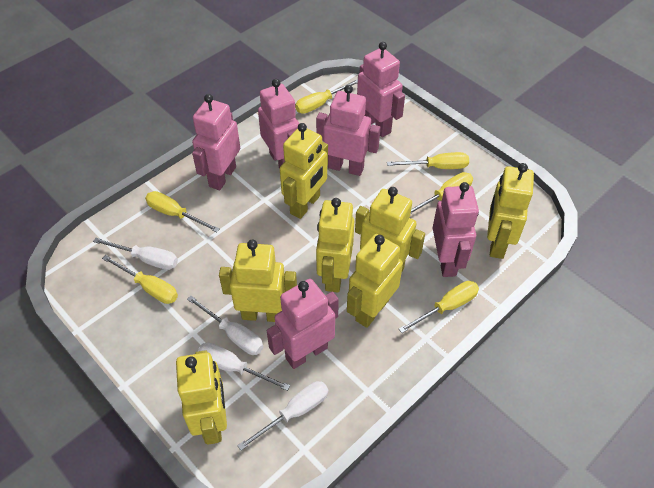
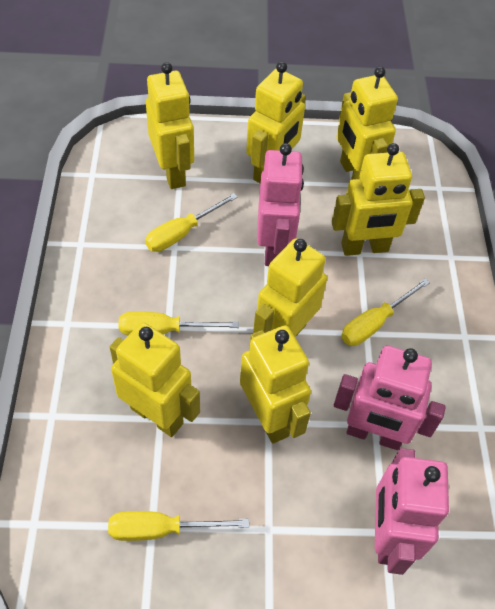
pink robot: 6 -> 3
white screwdriver: 4 -> 0
yellow screwdriver: 6 -> 4

